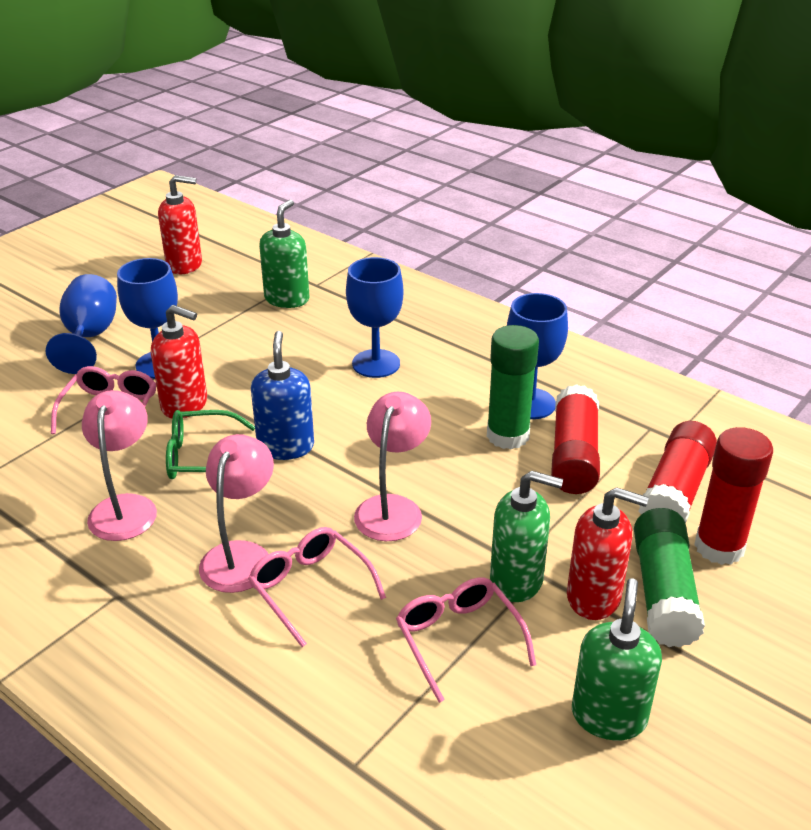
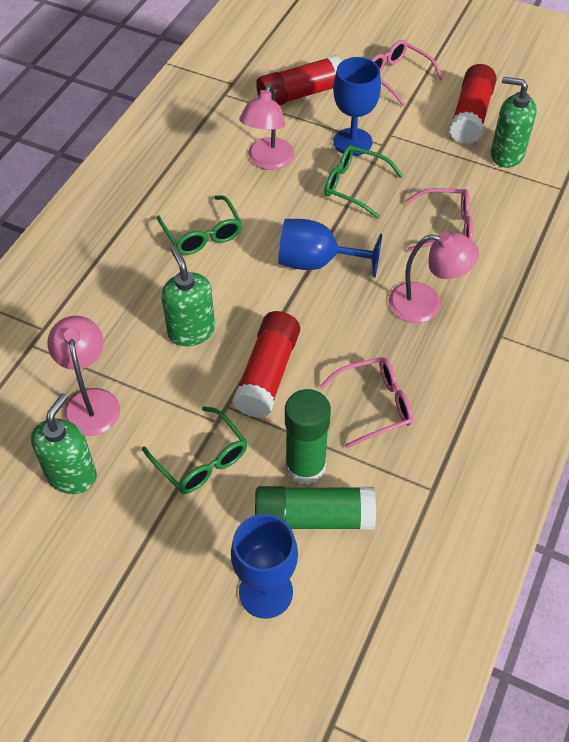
blue goblet: 4 -> 3
blue soap dispenser: 1 -> 0
green glasses: 1 -> 3
red soap dispenser: 3 -> 0

